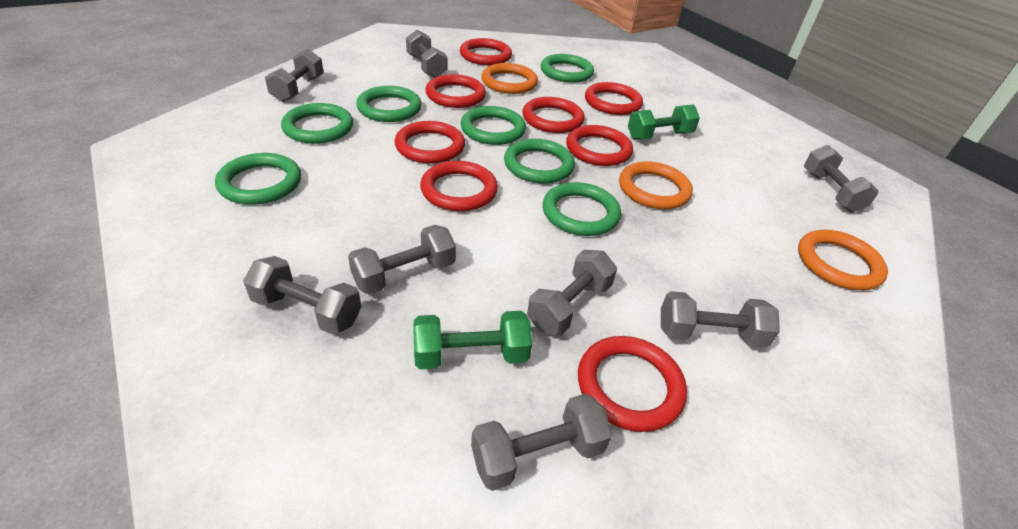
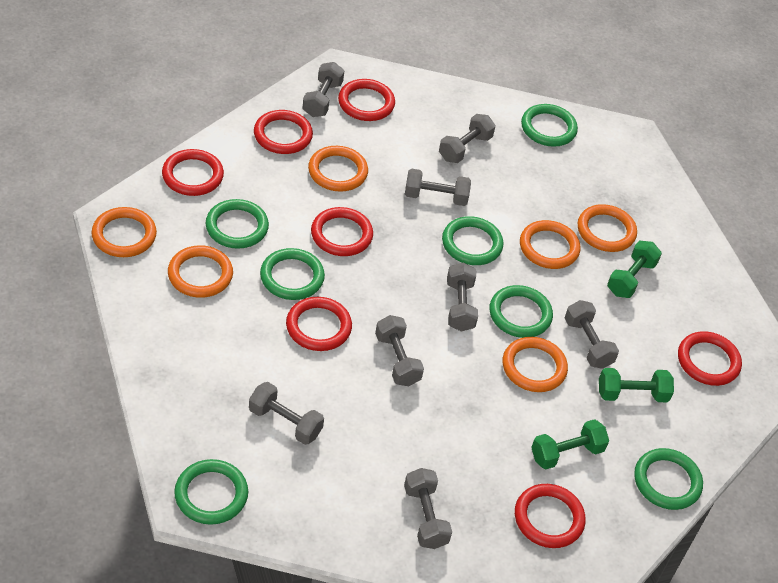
green dumbbell: 2 -> 3
orange ring: 3 -> 6
red ring: 8 -> 7

